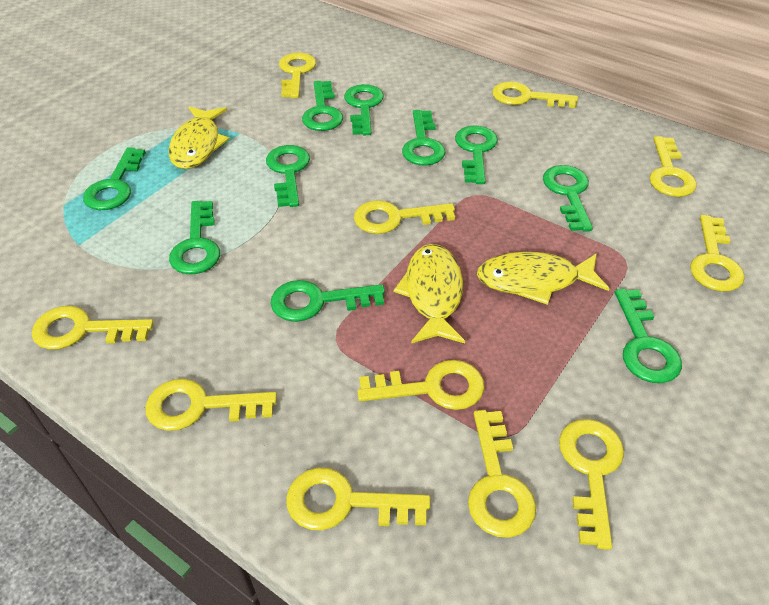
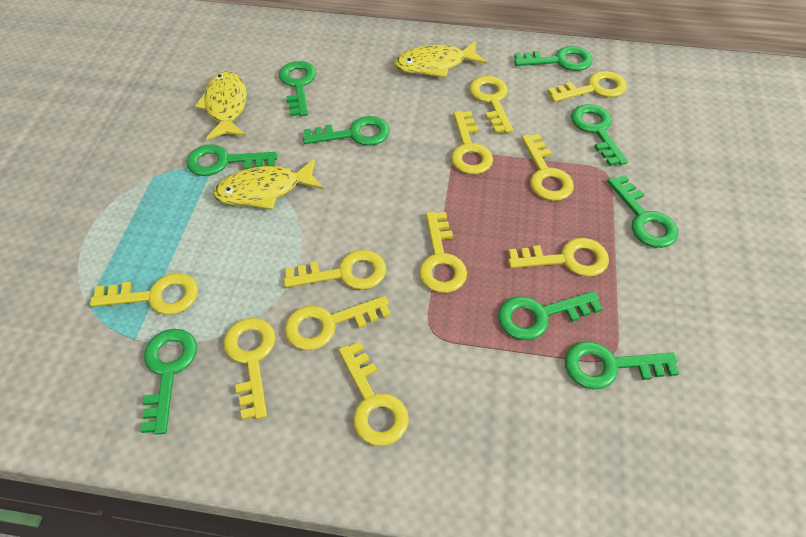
green key: 10 -> 9

